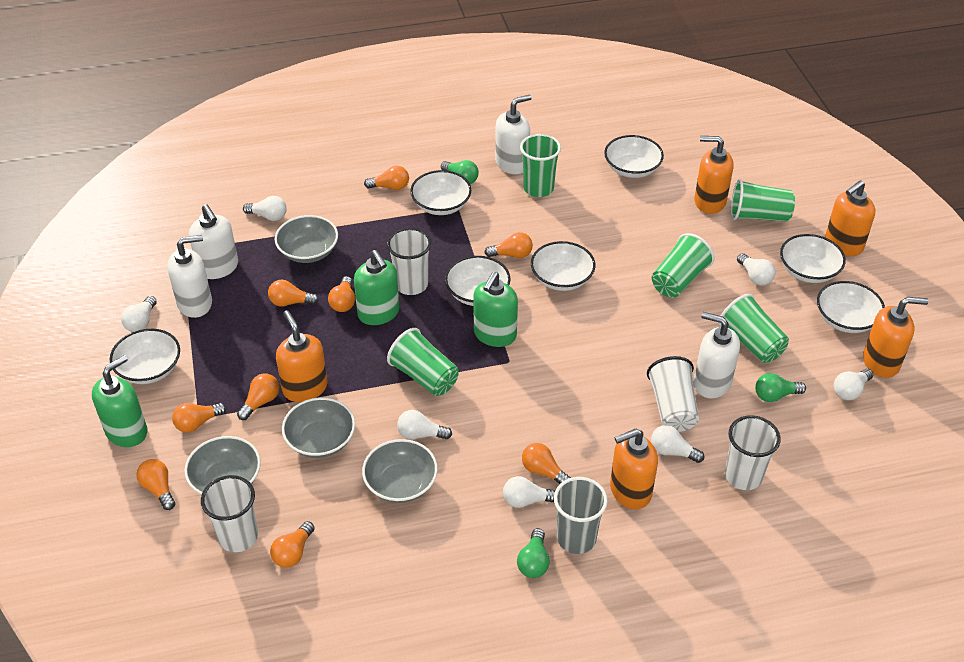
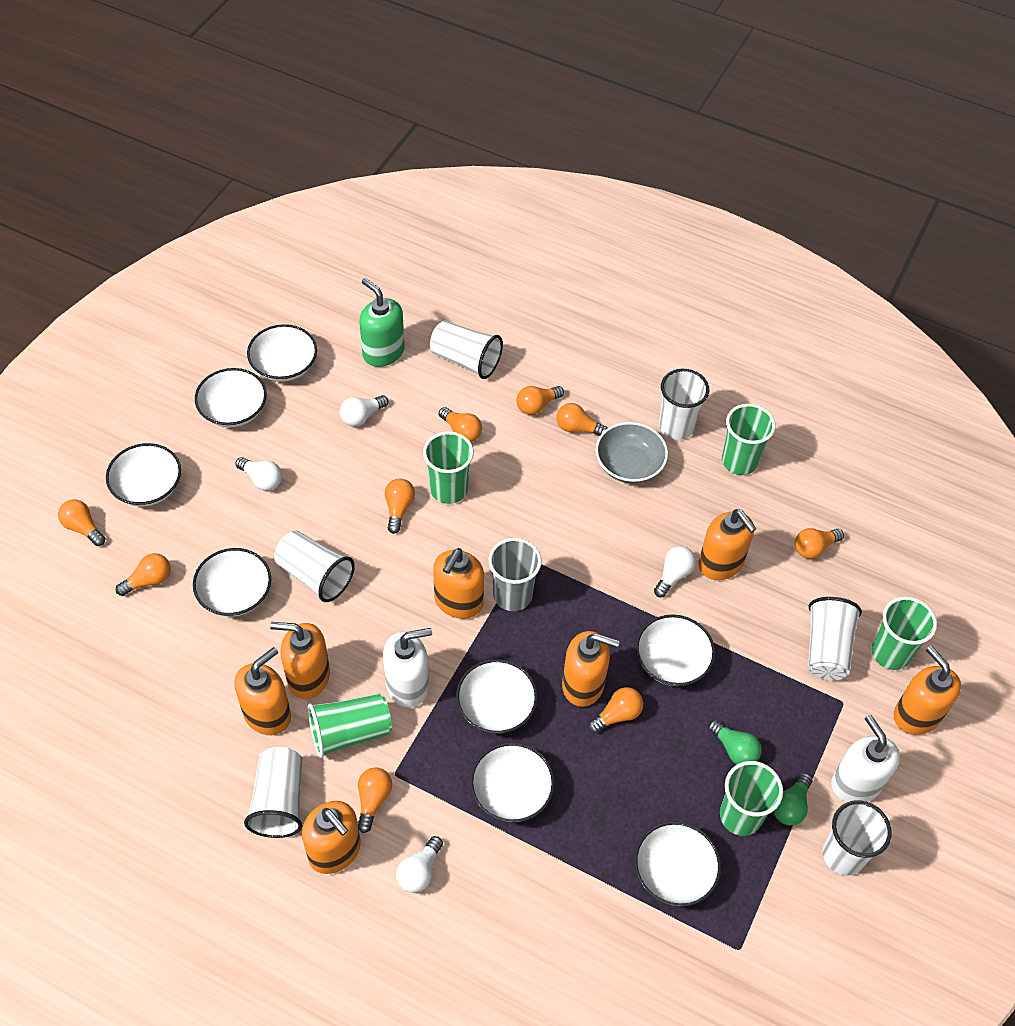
green light bulb: 3 -> 2
green soap dispenser: 3 -> 1
grey bowl: 4 -> 1
orange soap dispenser: 5 -> 7
white bowl: 7 -> 8
white cup: 4 -> 6
white light bulb: 7 -> 4
white soap dispenser: 4 -> 2

